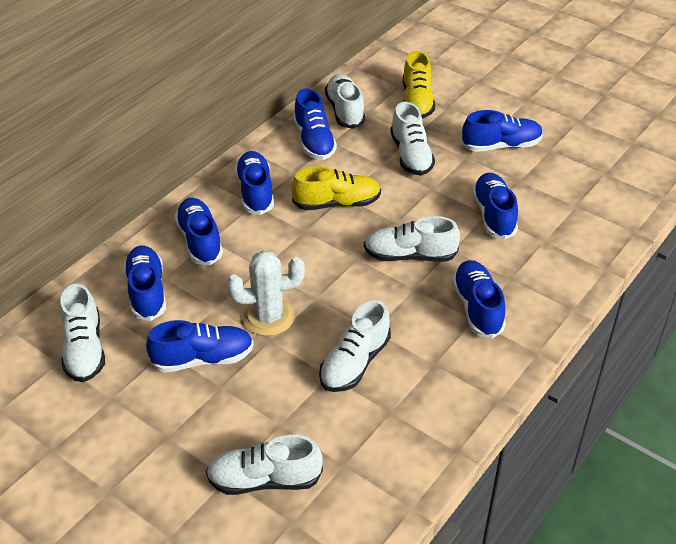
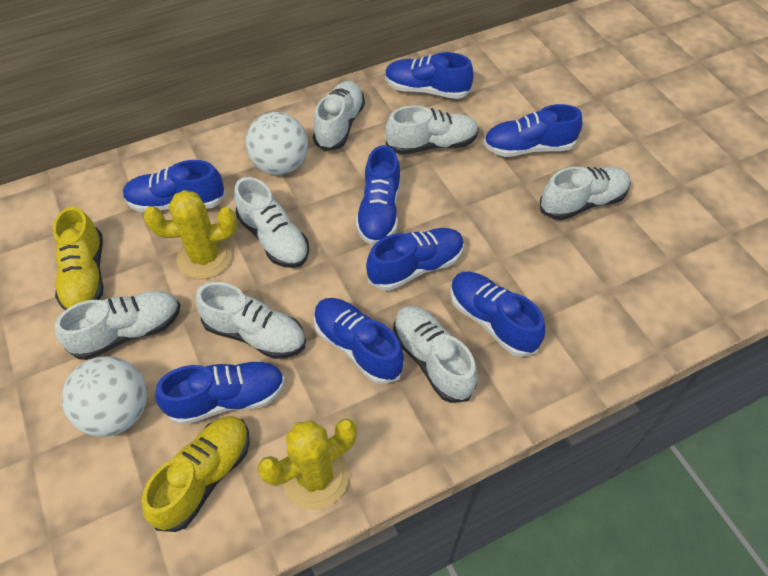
white ball: 0 -> 2
white cactus: 1 -> 0
white shoe: 6 -> 7
yellow cactus: 0 -> 2

